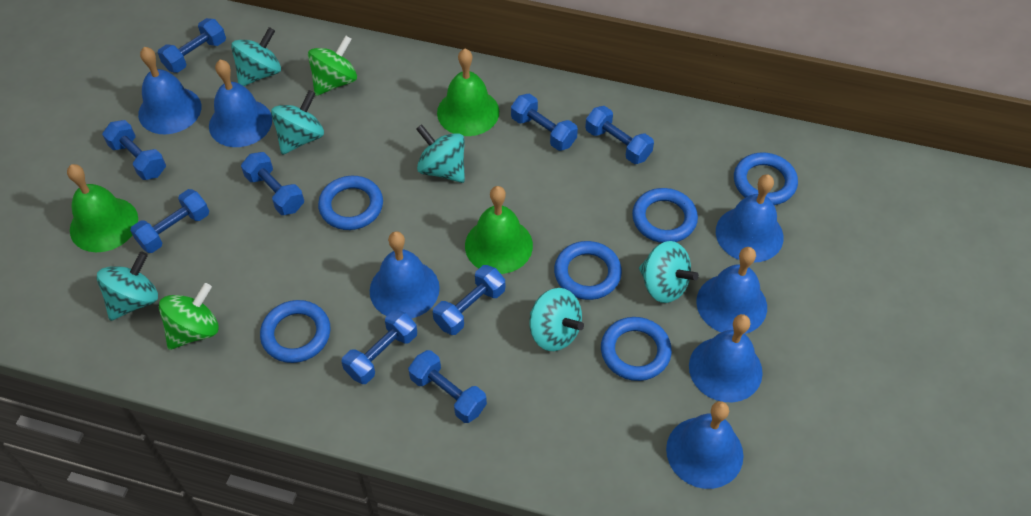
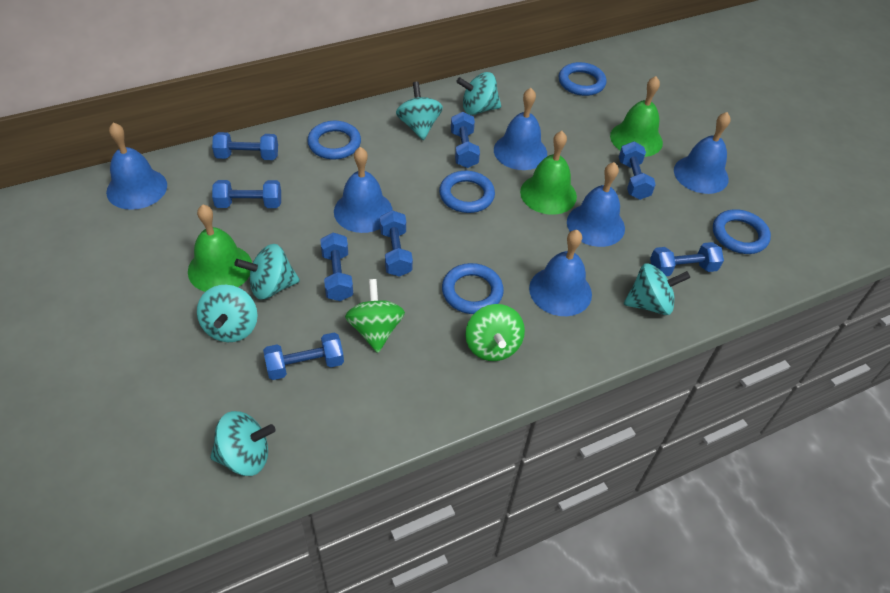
blue bell: 7 -> 6
blue dumbbell: 9 -> 8
blue ring: 6 -> 5

